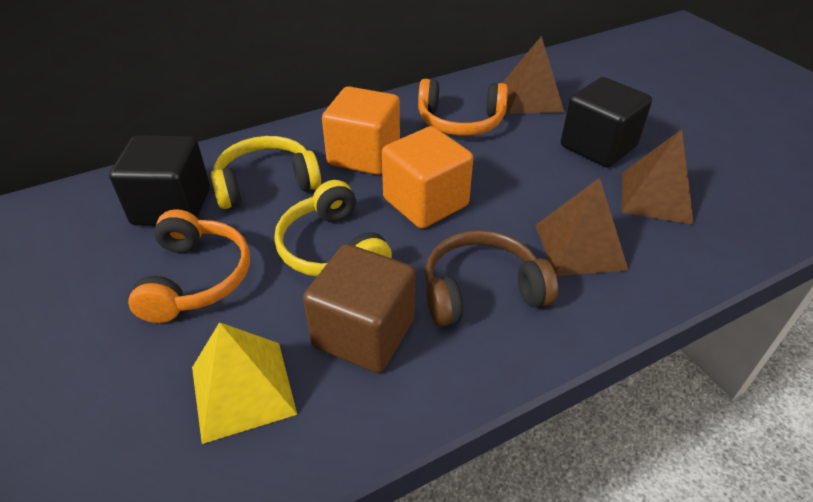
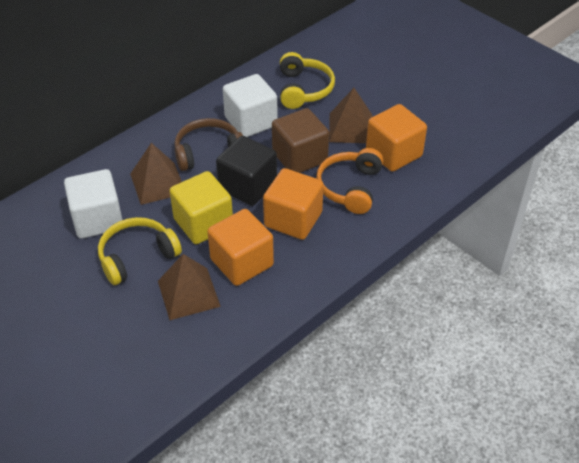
black cube: 2 -> 1
orange cube: 2 -> 3
orange headphones: 2 -> 1
white cube: 0 -> 2
yellow cube: 0 -> 1
yellow pyramid: 1 -> 0

